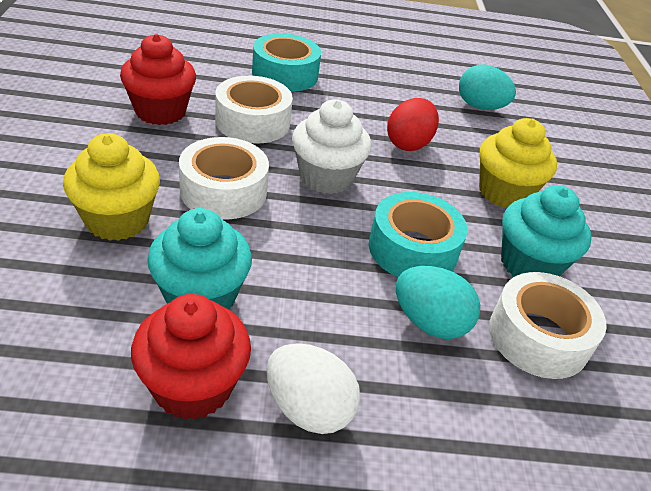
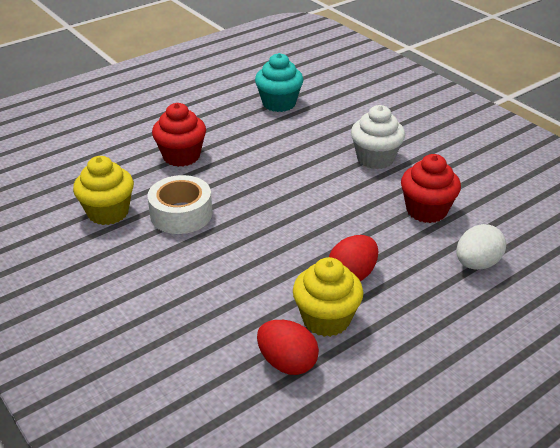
red egg: 1 -> 2
turquoise cupcake: 2 -> 1
turquoise egg: 2 -> 0
turquoise tape: 2 -> 0
white tape: 3 -> 1

